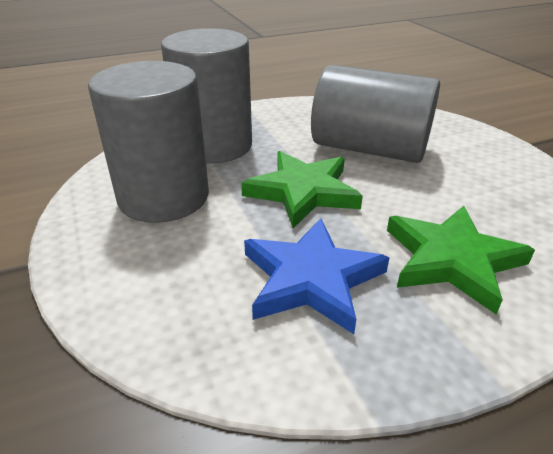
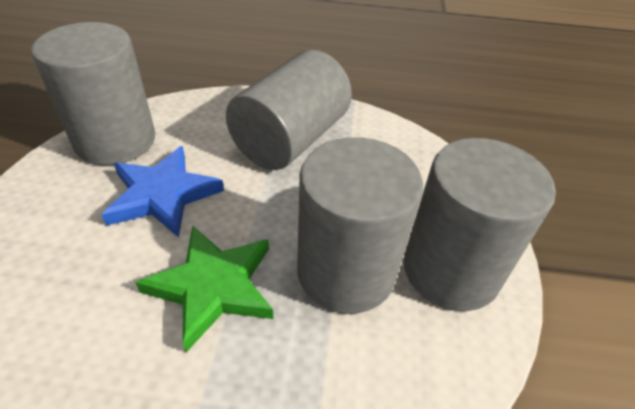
green star: 2 -> 1
grey cylinder: 3 -> 4

